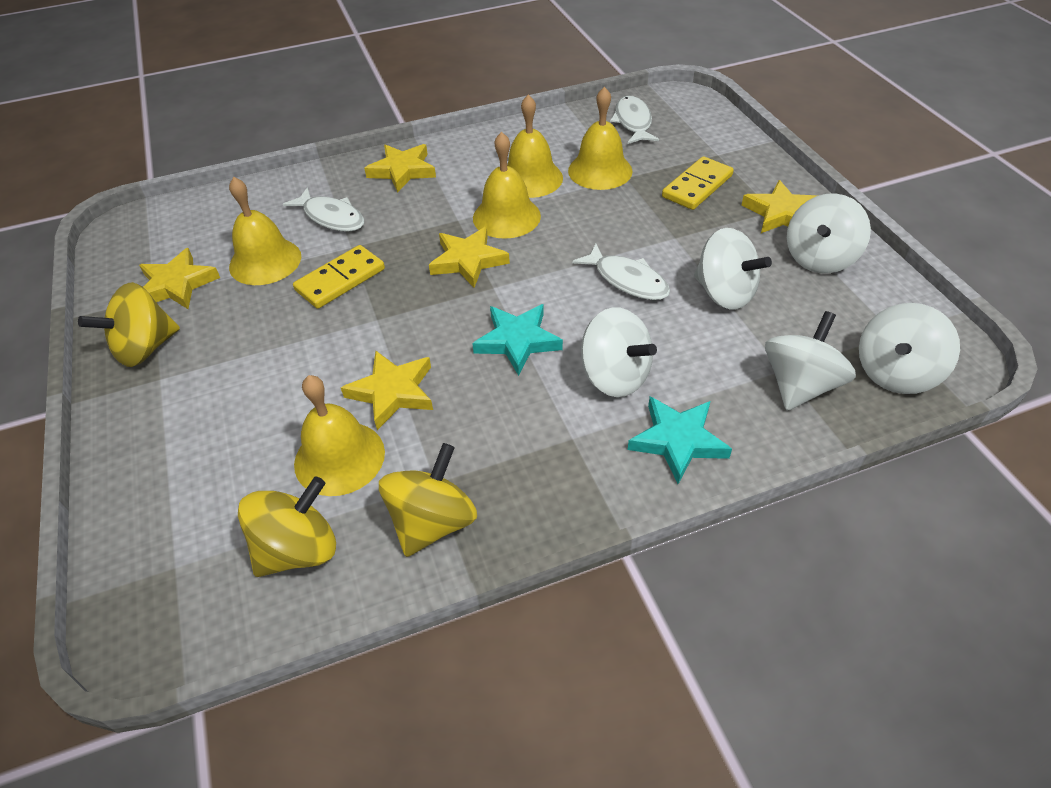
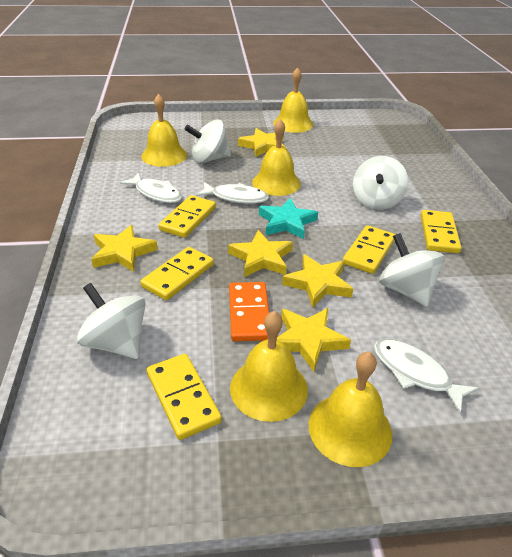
orange domino: 0 -> 1
turquoise star: 2 -> 1
white spinning top: 5 -> 4
yellow domino: 2 -> 5
yellow spinning top: 3 -> 0

